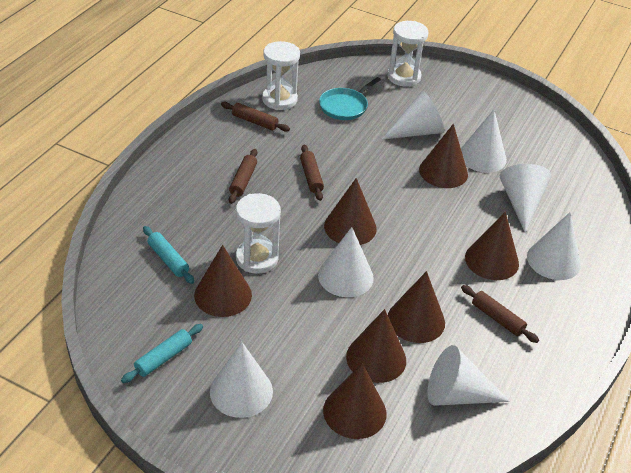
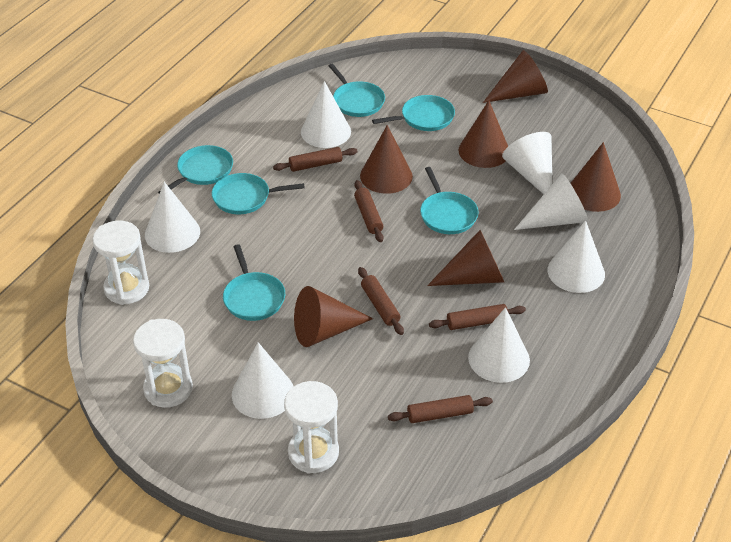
brown cone: 7 -> 6
brown rolling pin: 4 -> 5
turquoise pan: 1 -> 6
turquoise rolling pin: 2 -> 0

